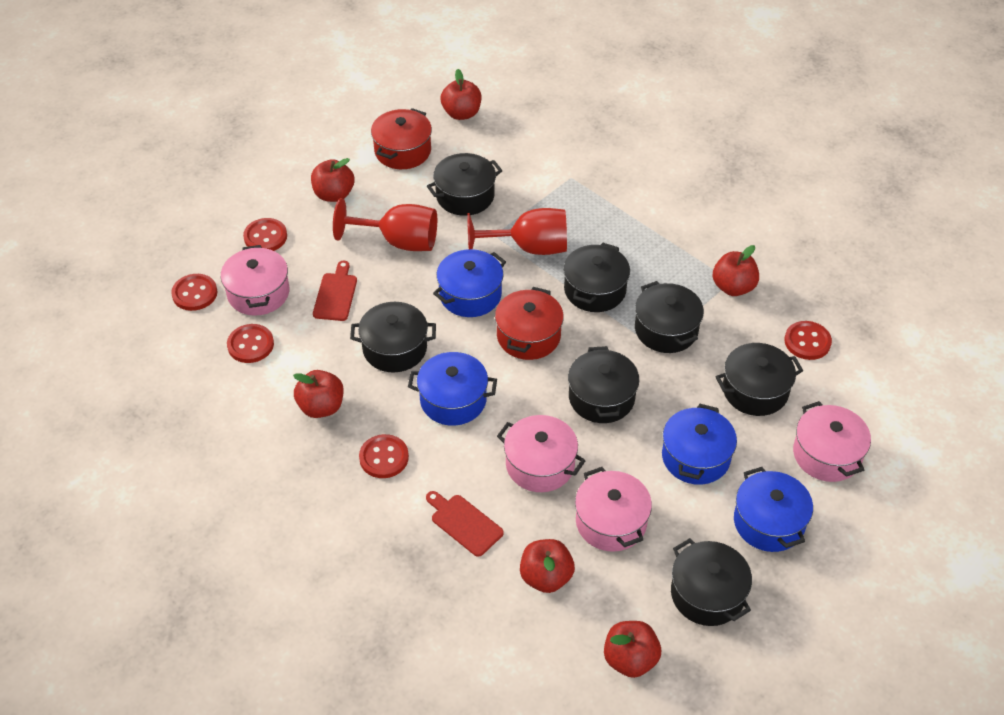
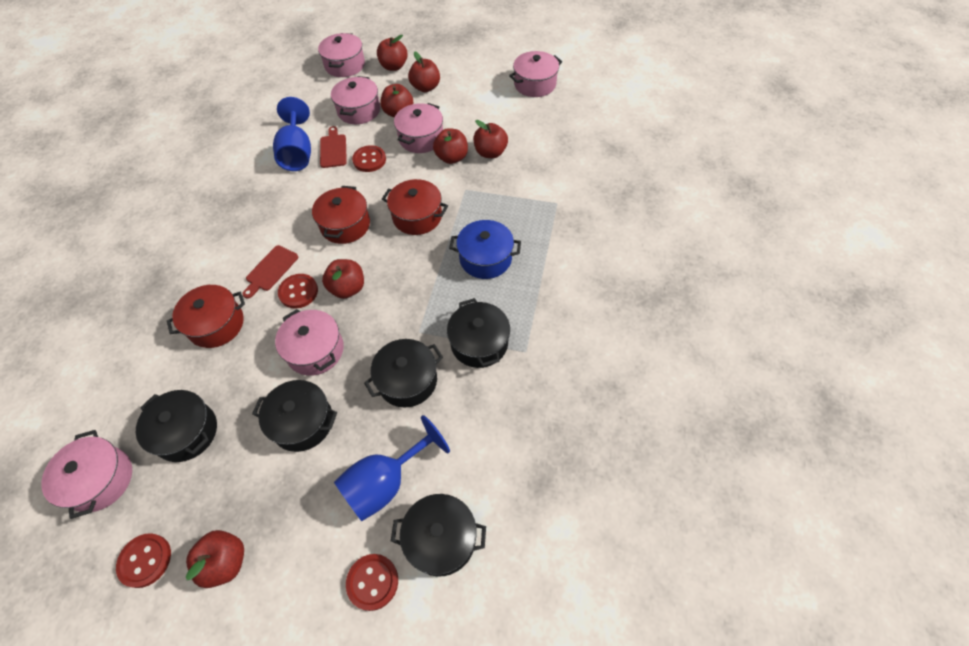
black pot: 7 -> 5
blue goblet: 0 -> 2
blue pot: 4 -> 1
pink pot: 4 -> 6
red apple: 6 -> 7
red button: 5 -> 4
red goblet: 2 -> 0
red pot: 2 -> 3

